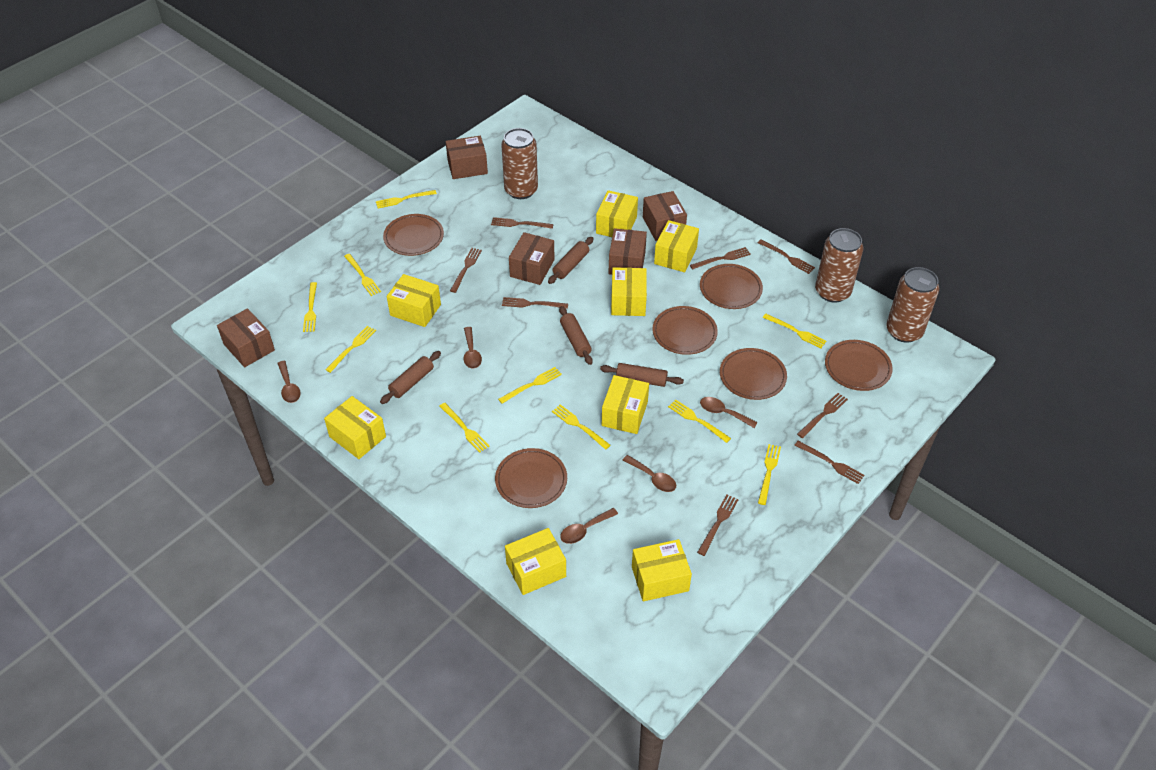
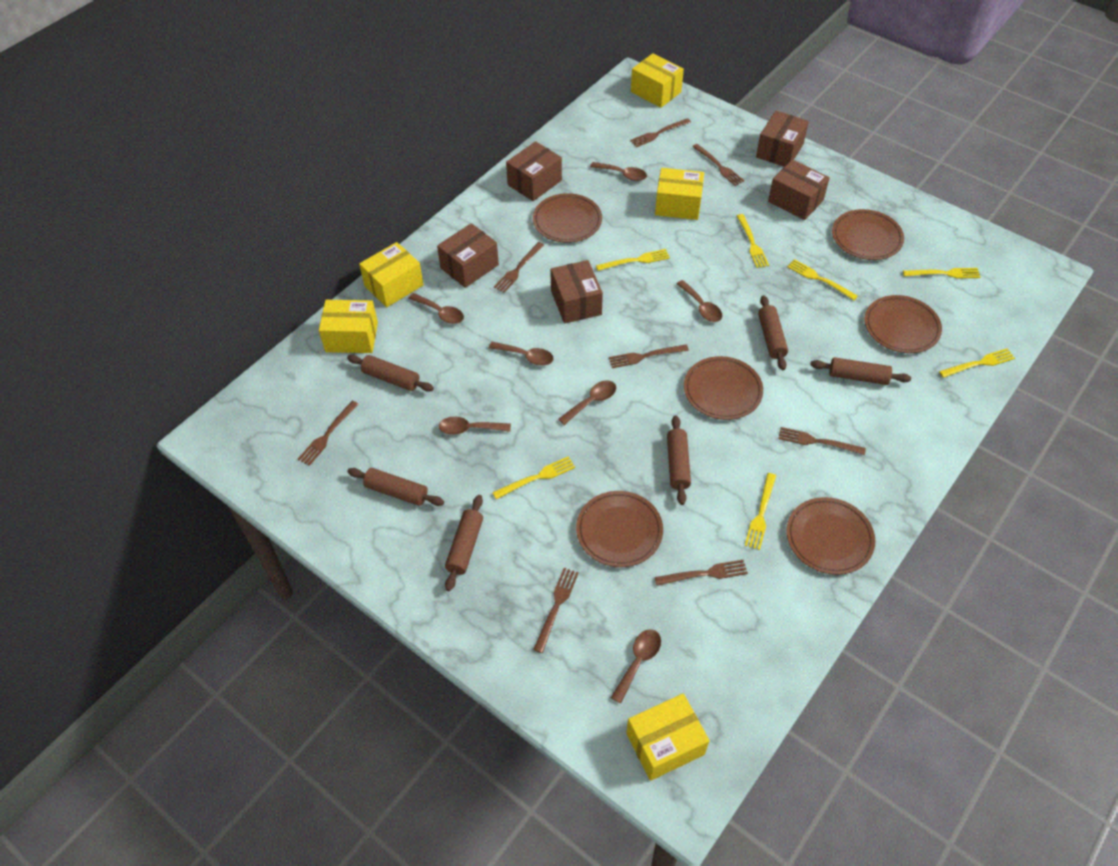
brown can: 3 -> 0
brown rolling pin: 4 -> 6
brown spoon: 5 -> 7
yellow box: 8 -> 5
yellow fork: 10 -> 7

